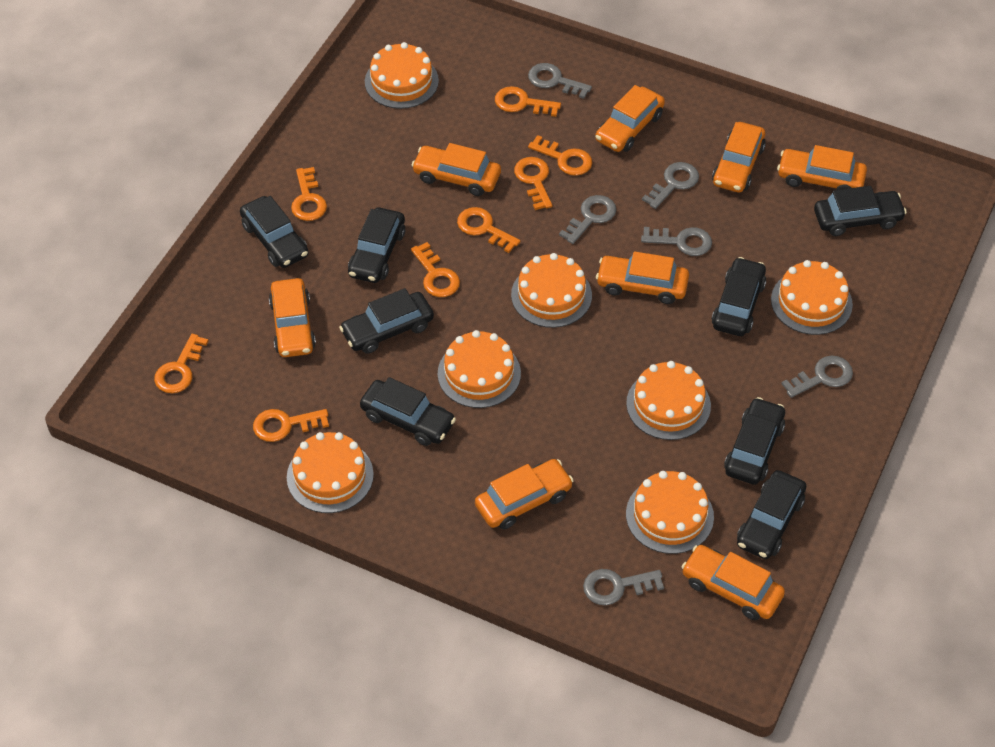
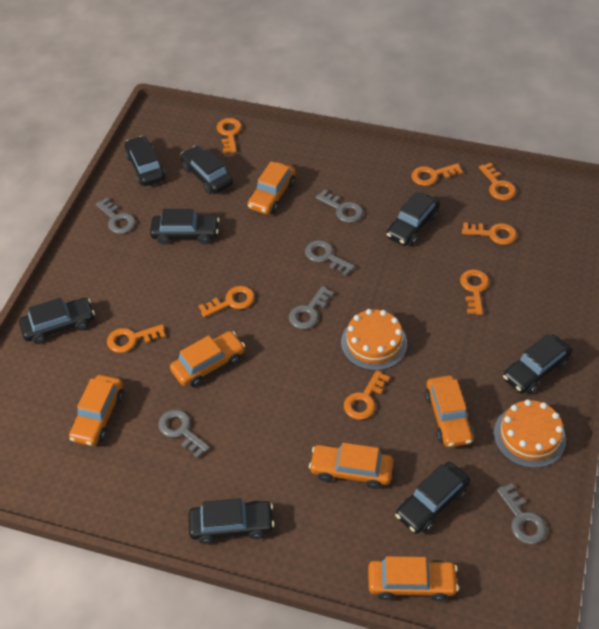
orange cake: 7 -> 2
orange car: 8 -> 6

